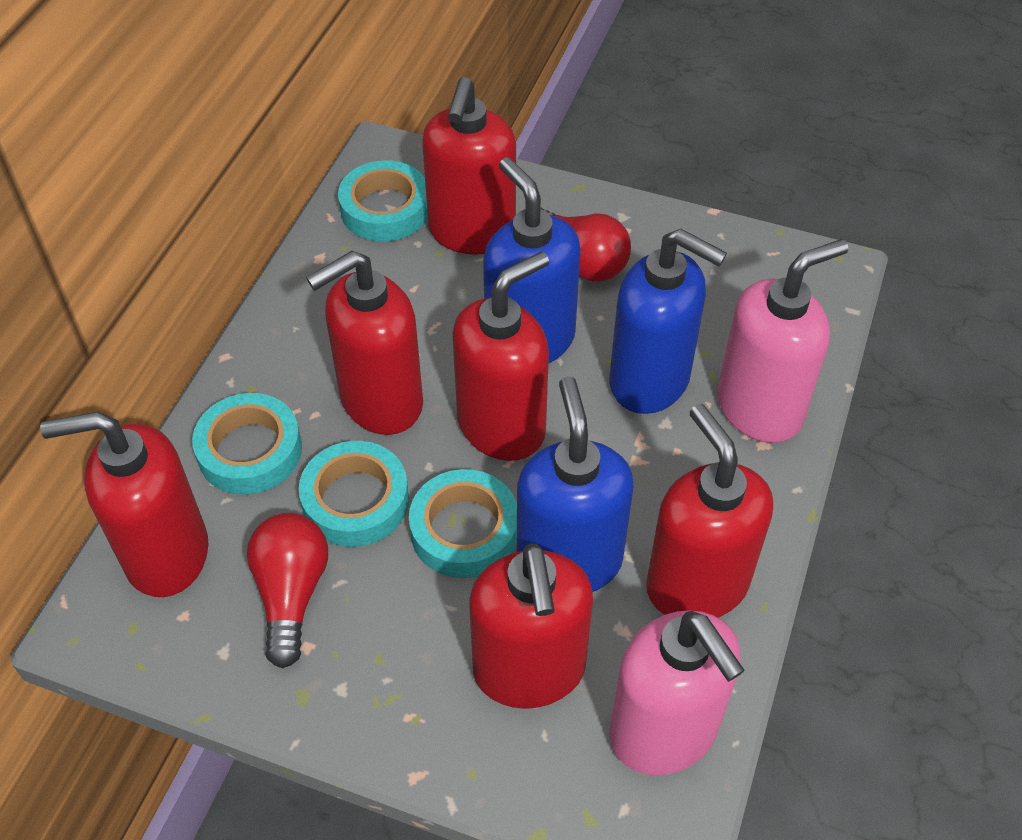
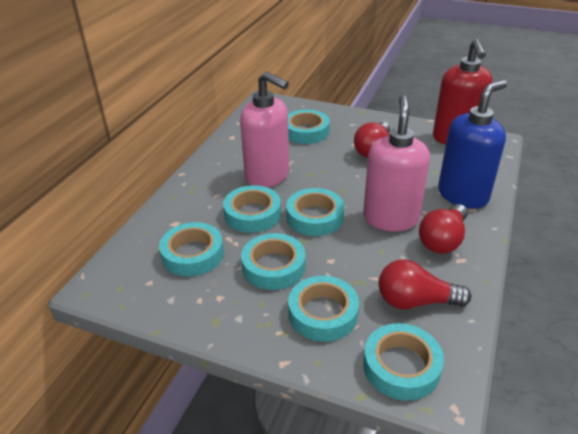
blue soap dispenser: 3 -> 1
red light bulb: 2 -> 3
red soap dispenser: 6 -> 1
turquoise tape: 4 -> 7

